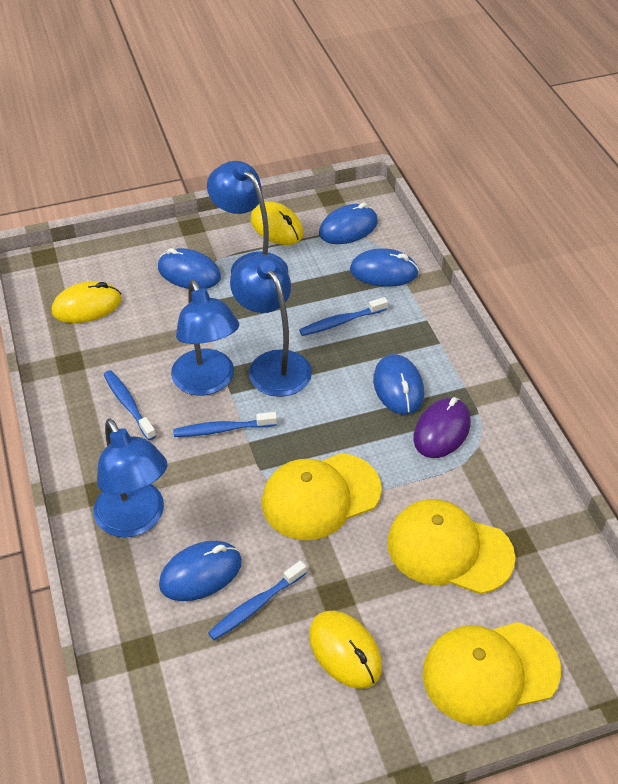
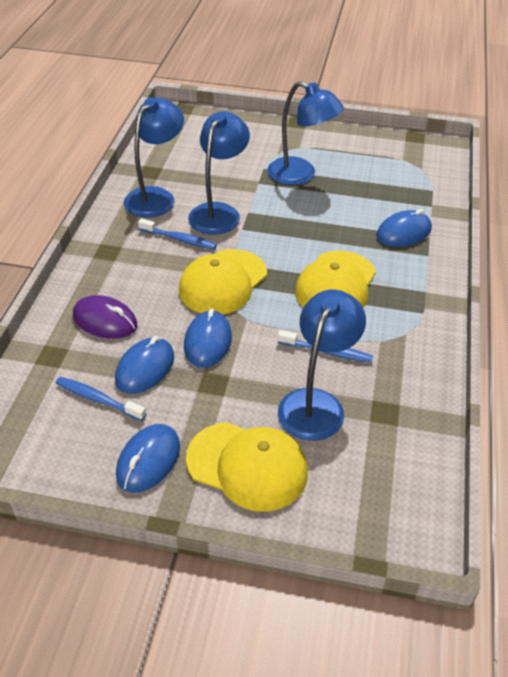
blue mouse: 5 -> 4
blue toothbrush: 4 -> 3
yellow mouse: 3 -> 0

